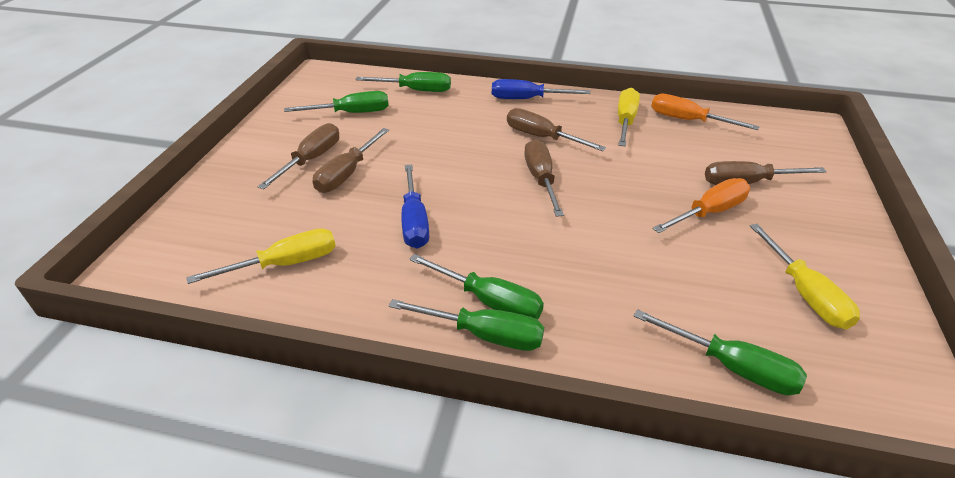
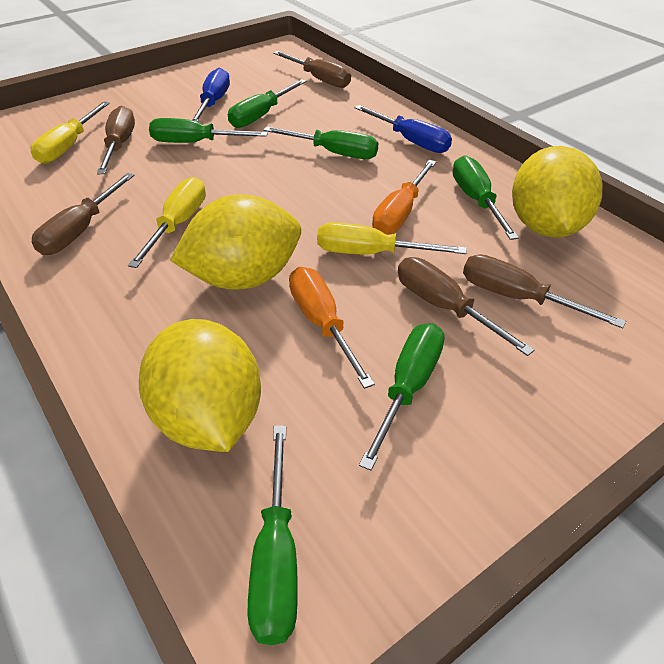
green screwdriver: 5 -> 6
yellow lemon: 0 -> 3

